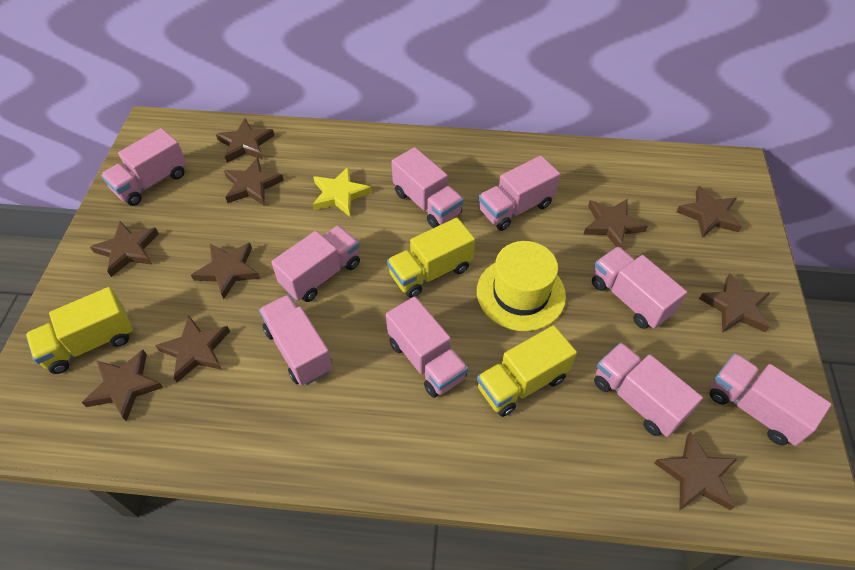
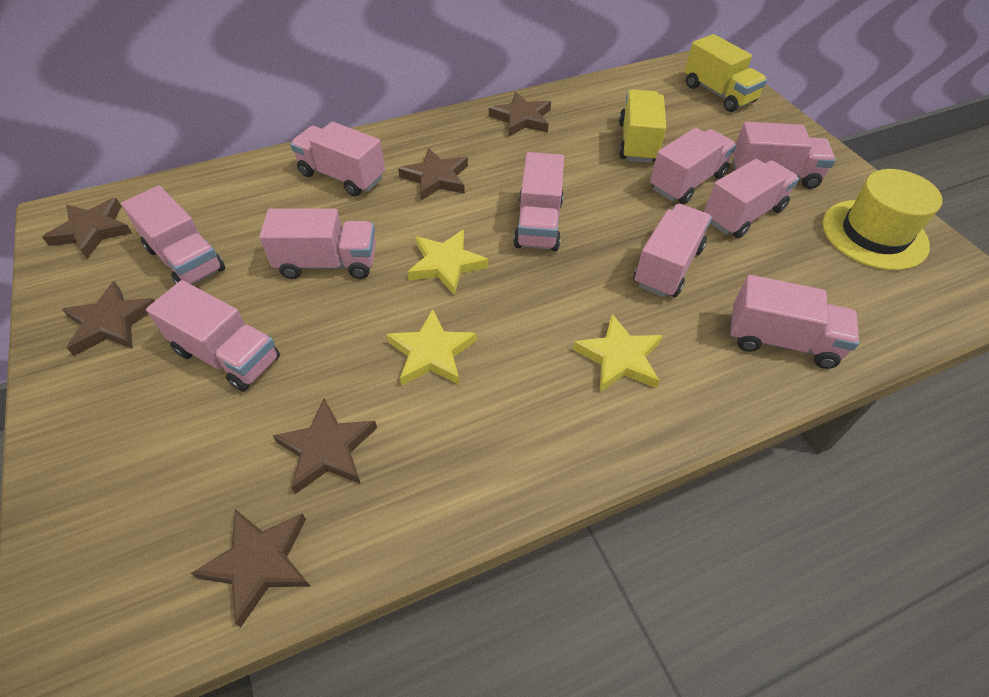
brown star: 10 -> 6
pink truck: 9 -> 10
yellow star: 1 -> 3
yellow truck: 3 -> 2

